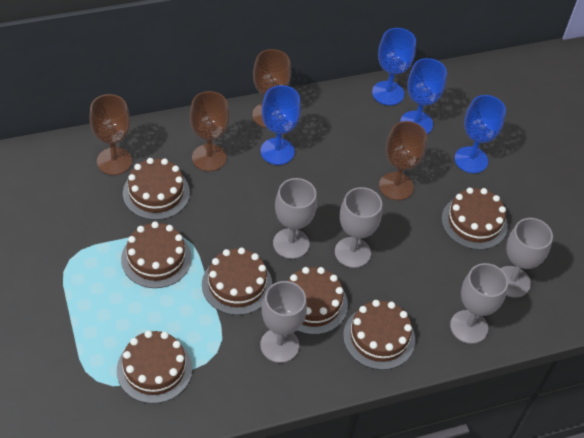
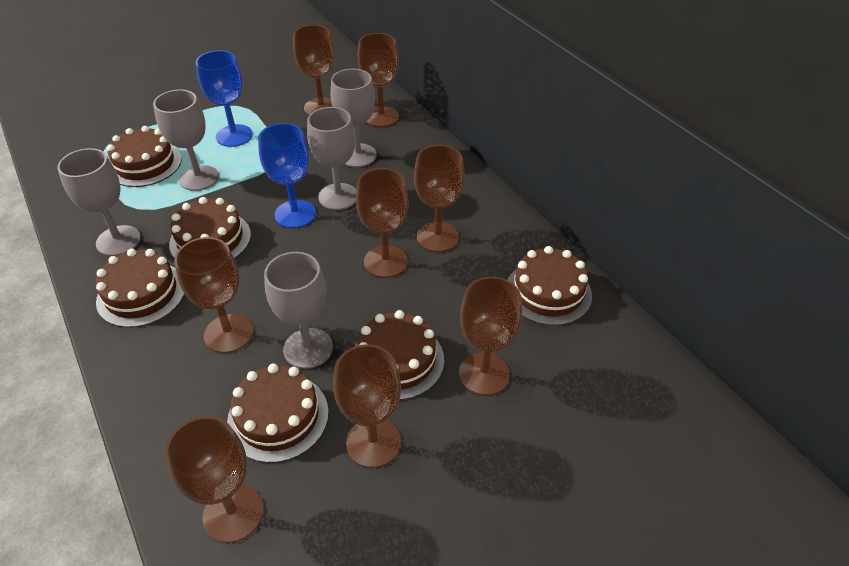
blue goblet: 4 -> 2
brown cake: 7 -> 6
brown goblet: 4 -> 8

